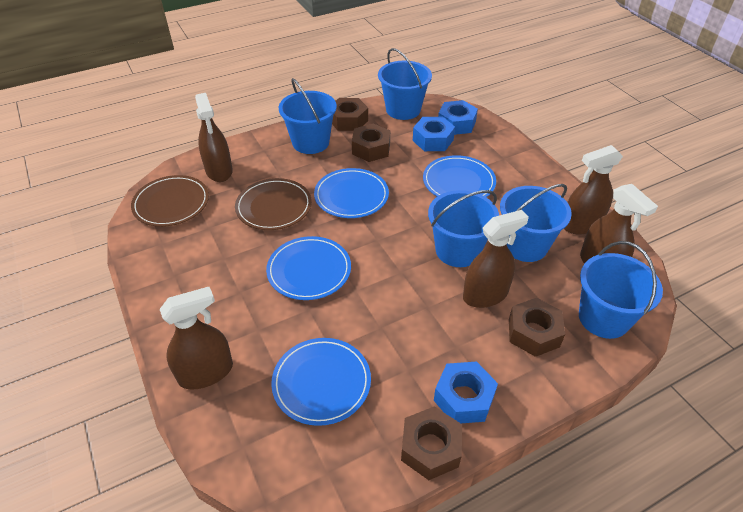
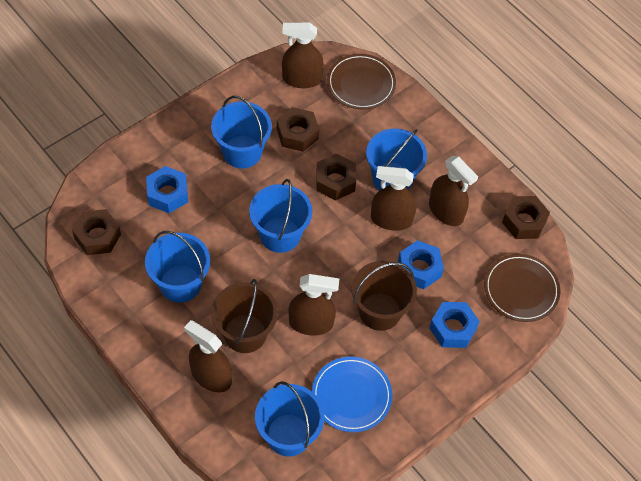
blue plate: 4 -> 1
brown bucket: 0 -> 2

